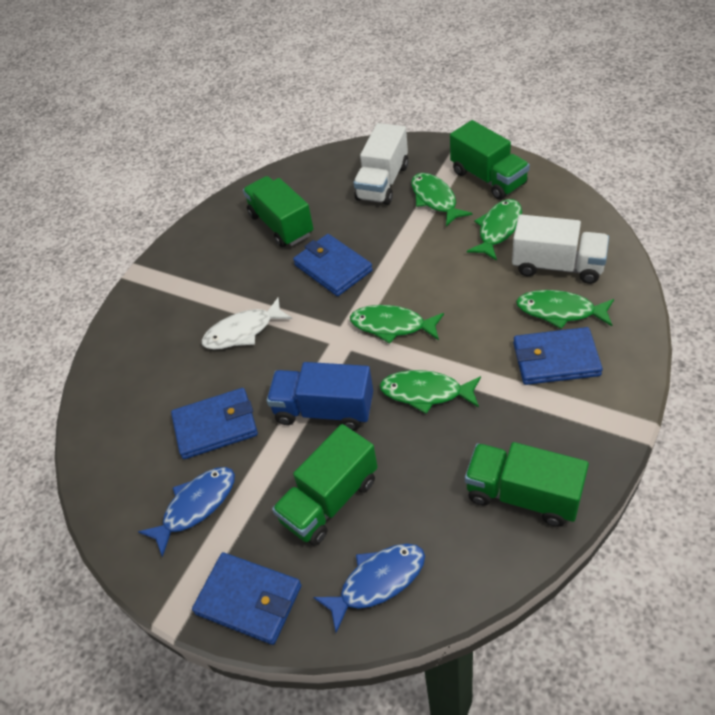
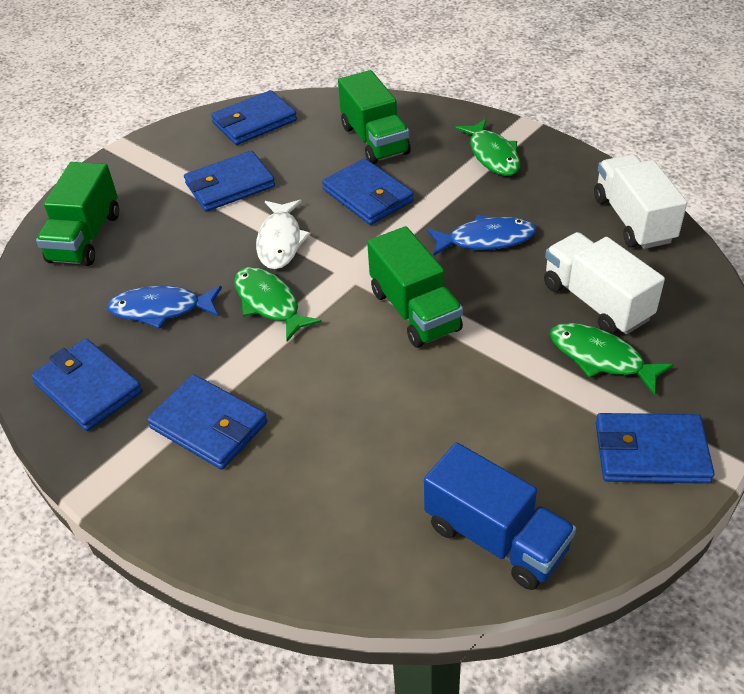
blue wallet: 4 -> 6
green fish: 5 -> 3
green truck: 4 -> 3

